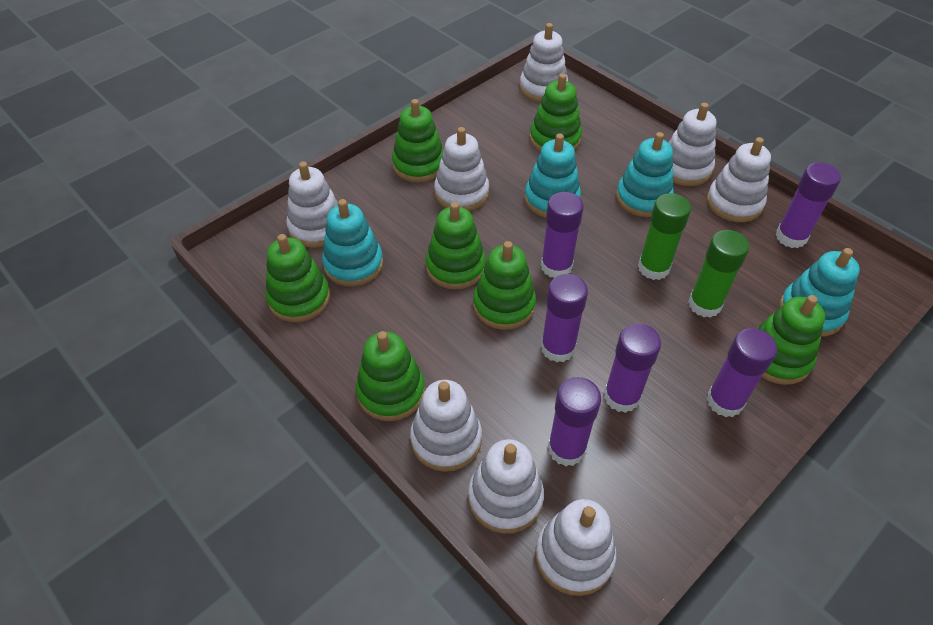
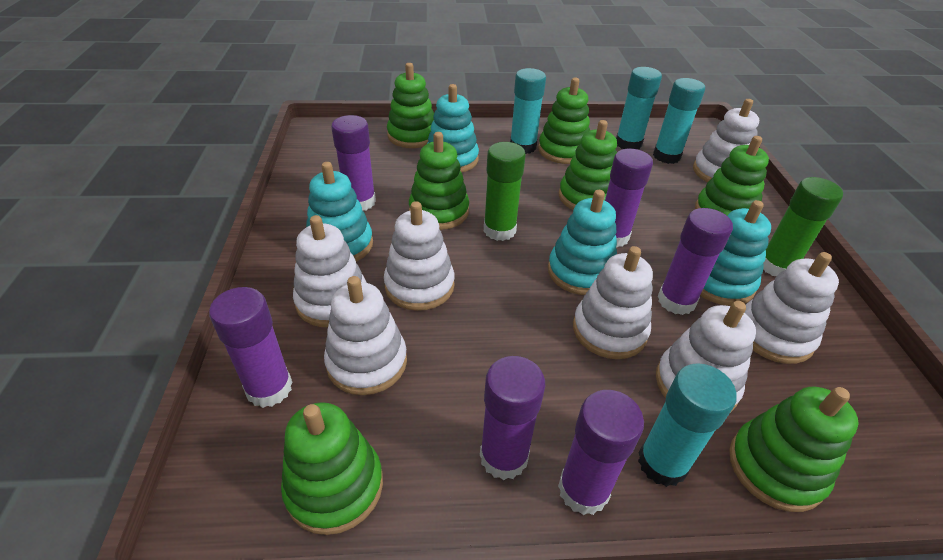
turquoise glue stick: 0 -> 4
white stacking toy: 8 -> 7

